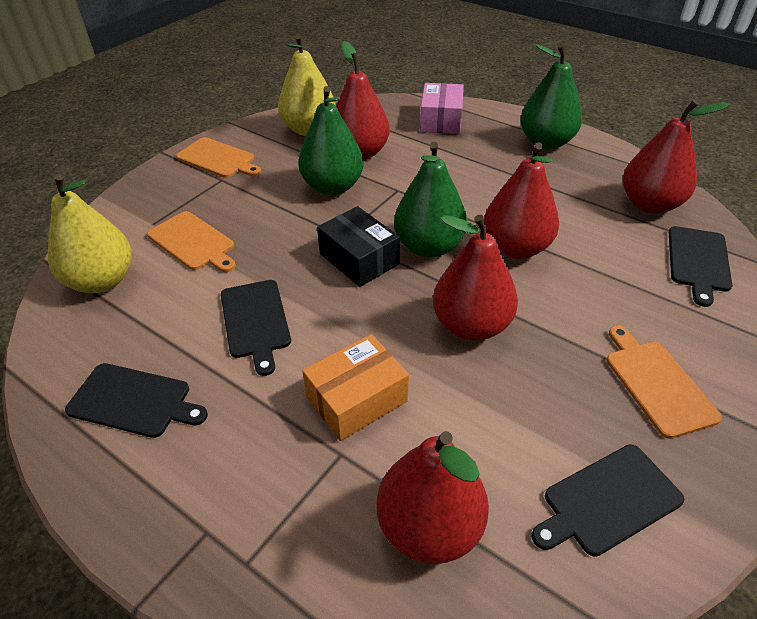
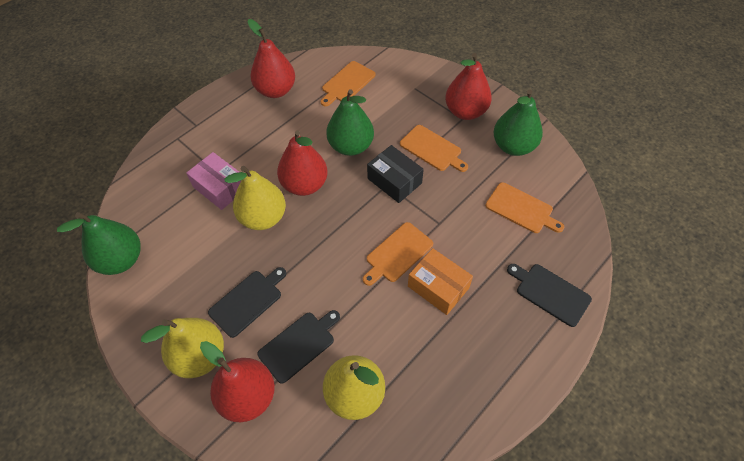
black cutting board: 4 -> 3
orange cutting board: 3 -> 4
red pear: 5 -> 4
yellow pear: 2 -> 3

